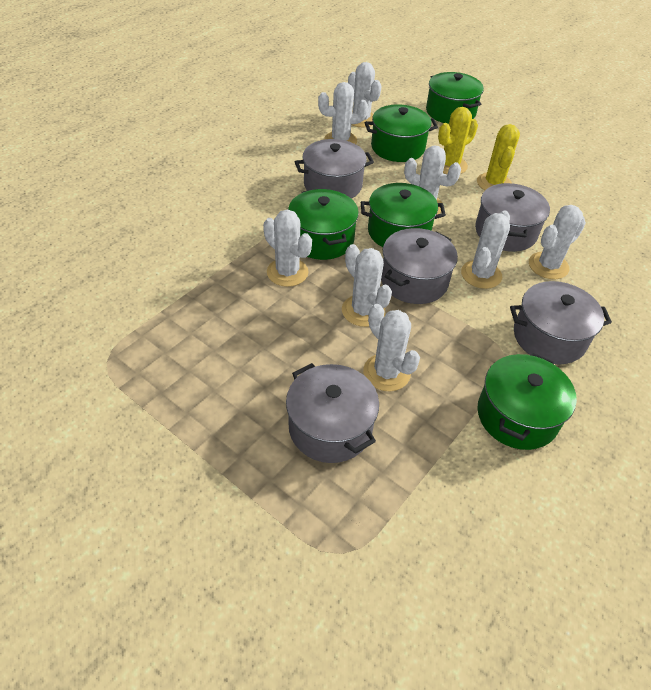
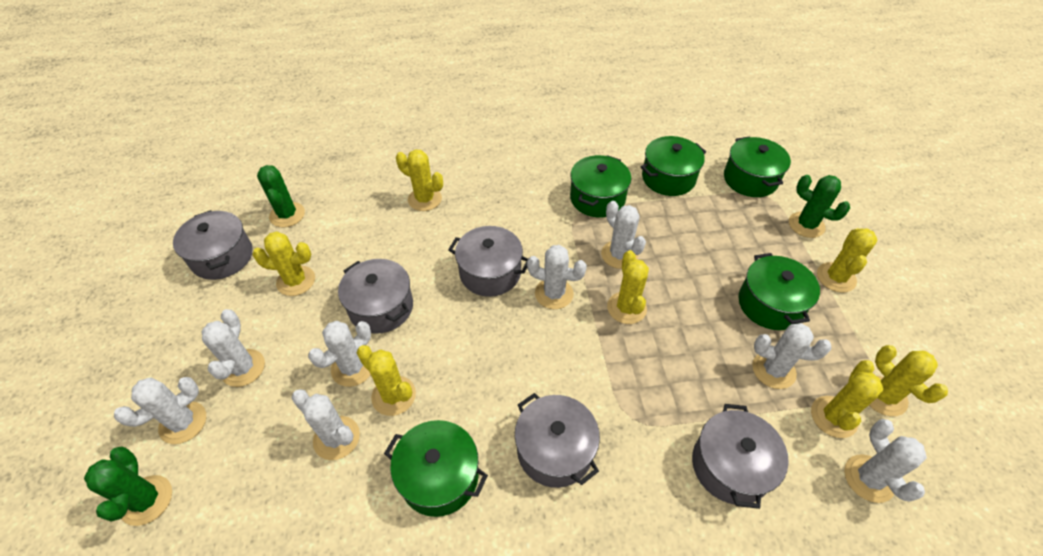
green cactus: 0 -> 3
yellow cactus: 2 -> 7

